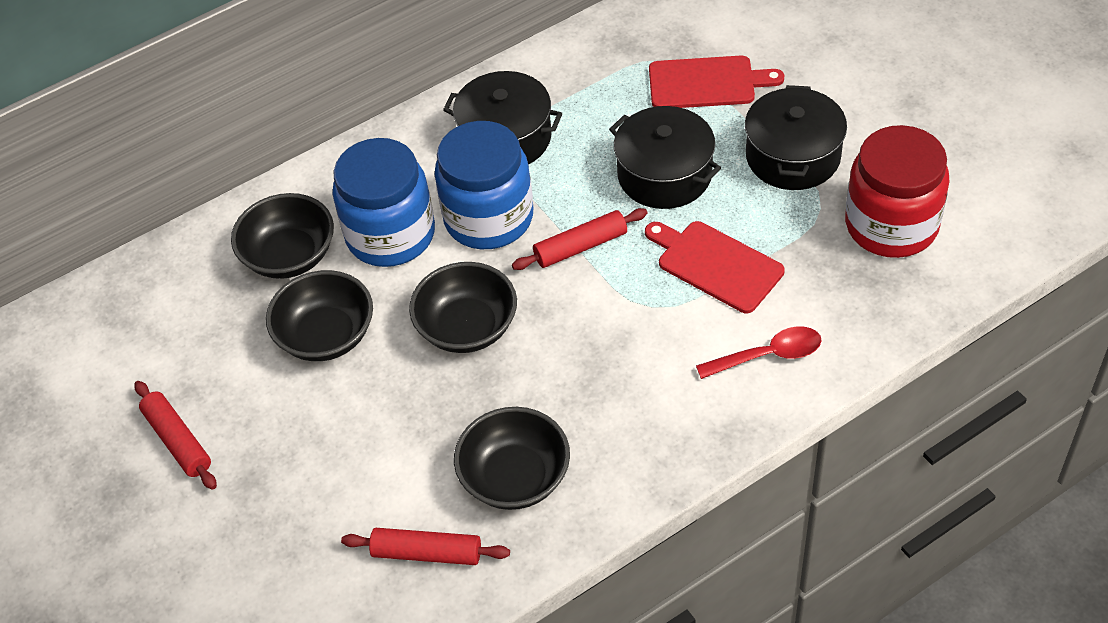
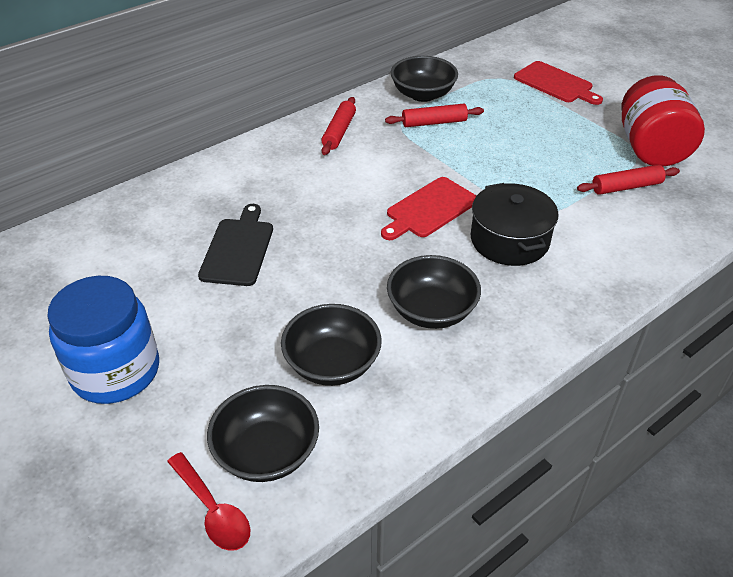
black cutting board: 0 -> 1
black pot: 3 -> 1
blue jar: 2 -> 1

